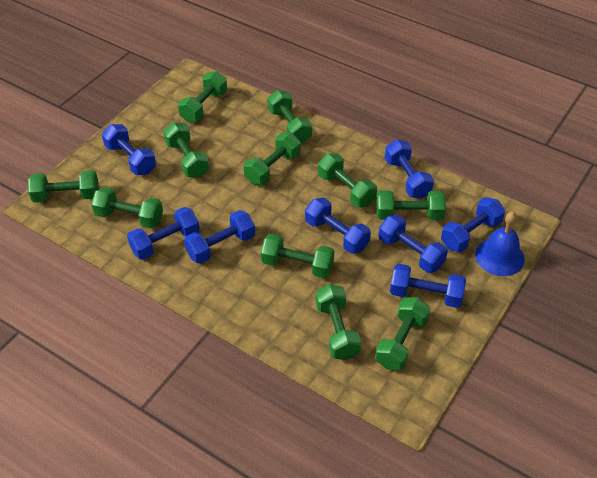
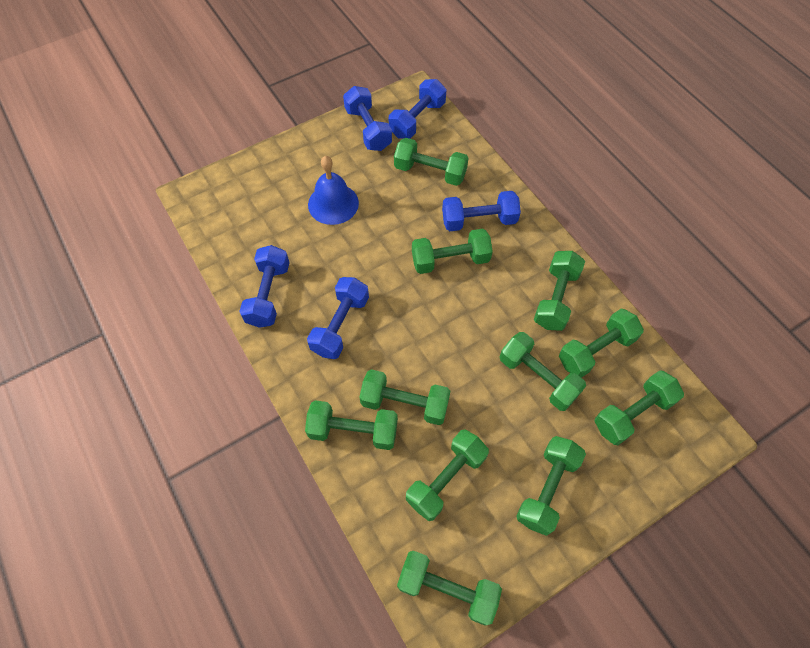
blue dumbbell: 8 -> 5

